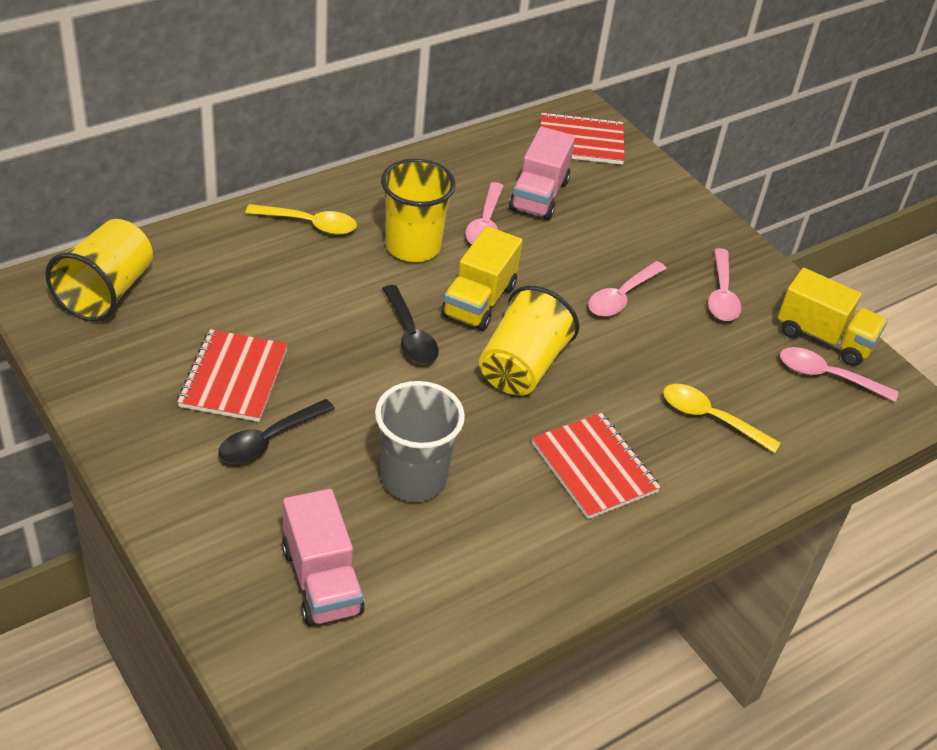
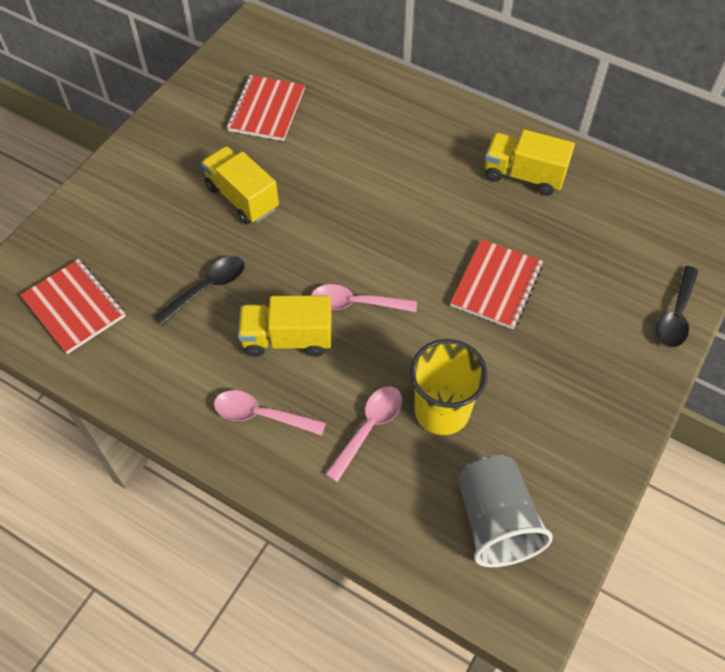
pink spoon: 4 -> 3
pink truck: 2 -> 0
yellow cup: 3 -> 1
yellow spoon: 2 -> 0
yellow truck: 2 -> 3

